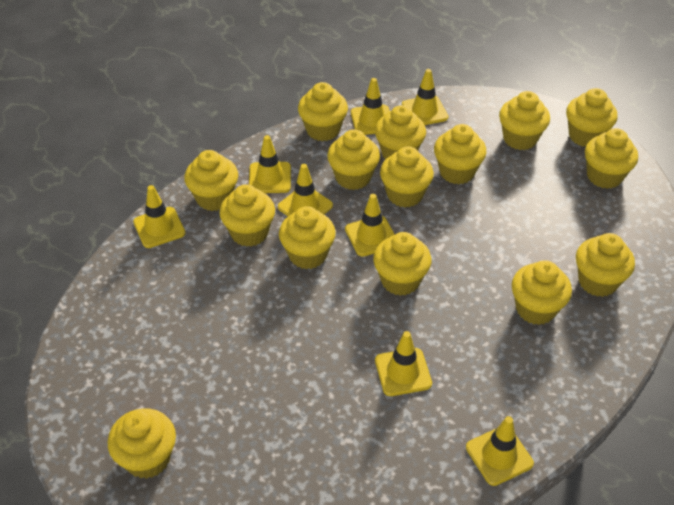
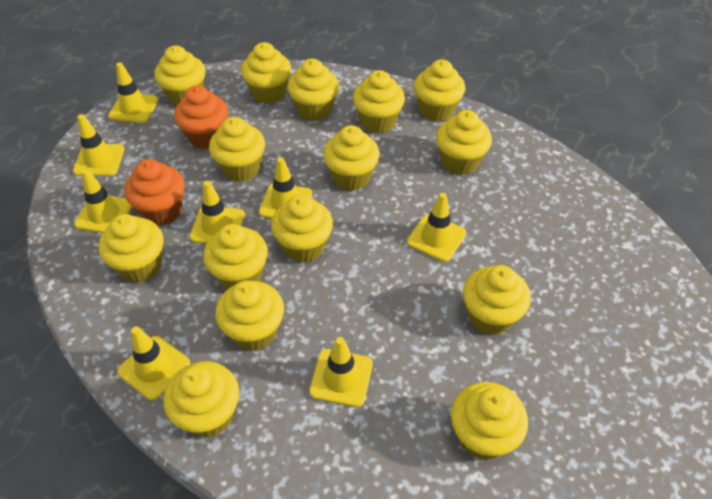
orange cupcake: 0 -> 2

